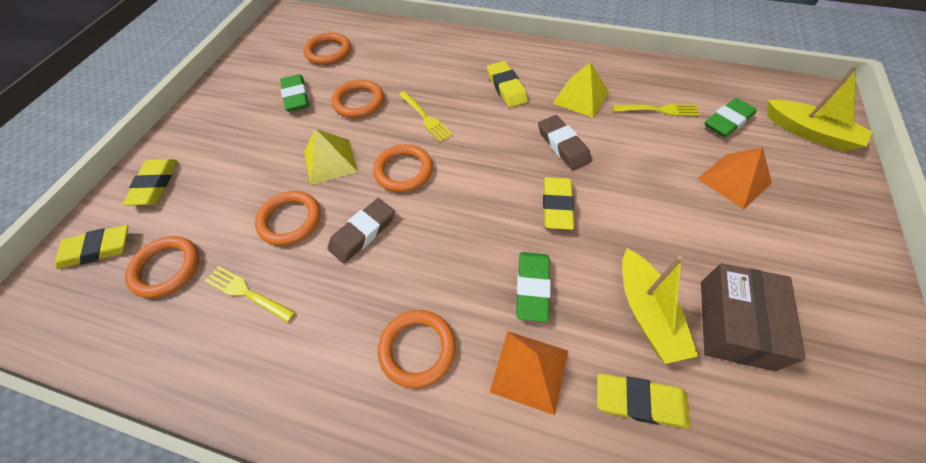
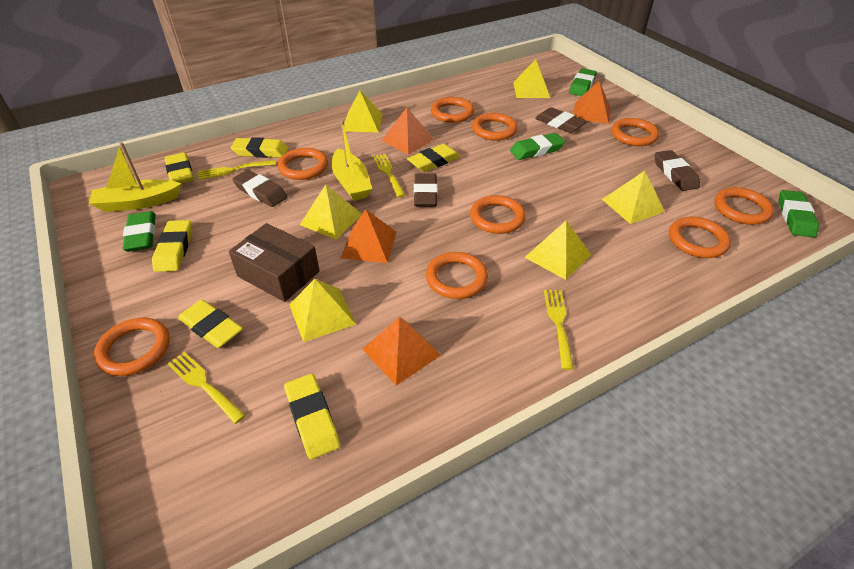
brown eraser: 2 -> 4
green eraser: 3 -> 4
orange pyramid: 2 -> 4
orange ring: 6 -> 9
yellow eraser: 5 -> 6
yellow fork: 3 -> 4
yellow pyramid: 2 -> 6

